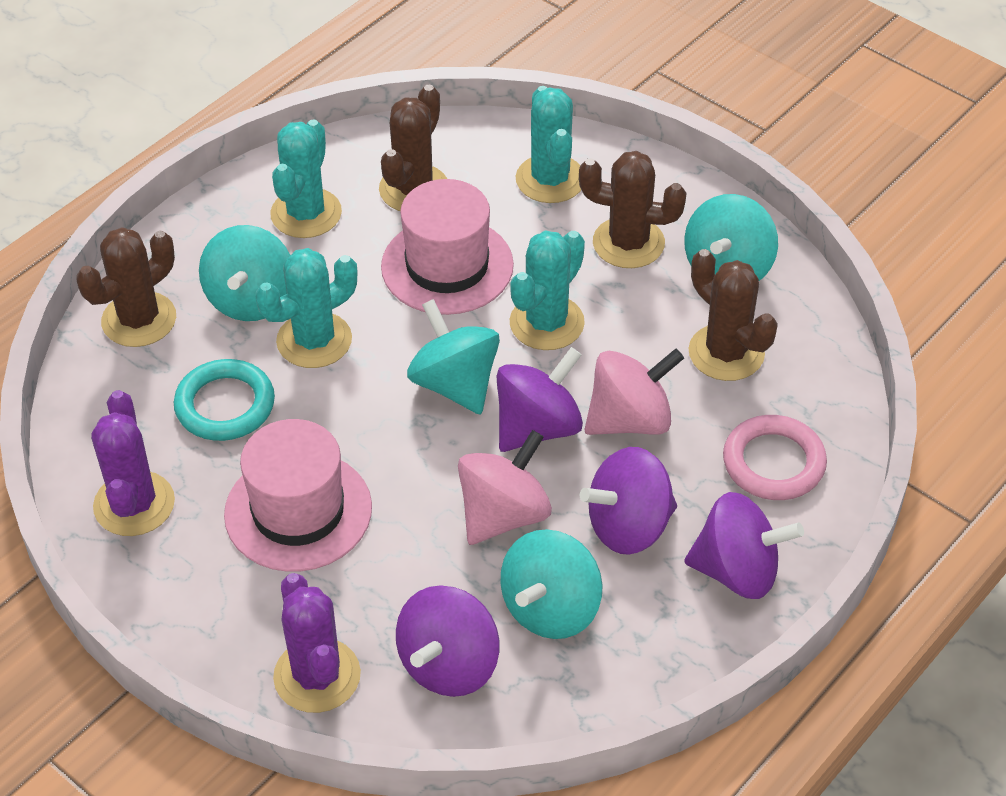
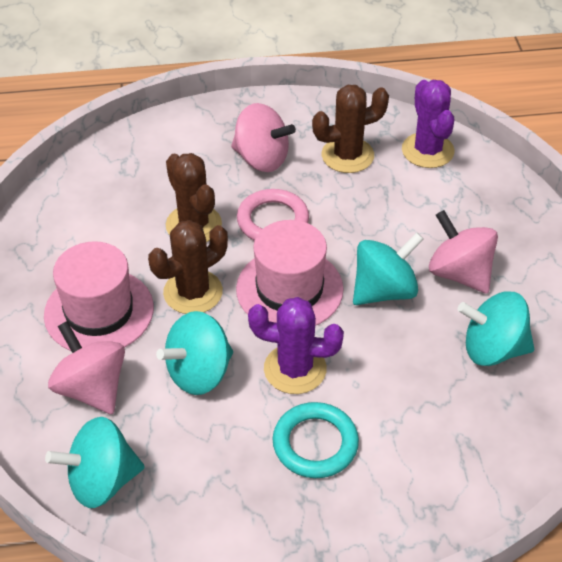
brown cactus: 4 -> 3
pink spinning top: 2 -> 3
purple spinning top: 4 -> 0
turquoise cactus: 4 -> 0

